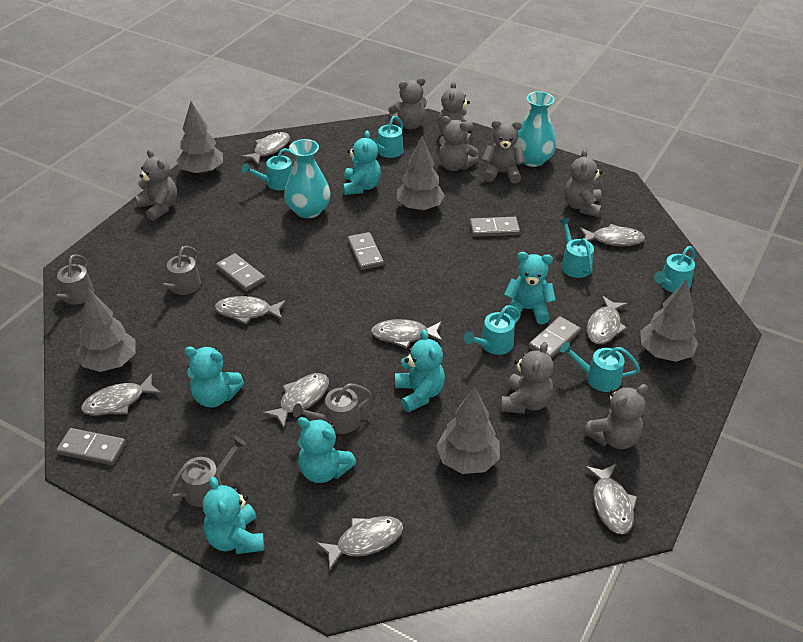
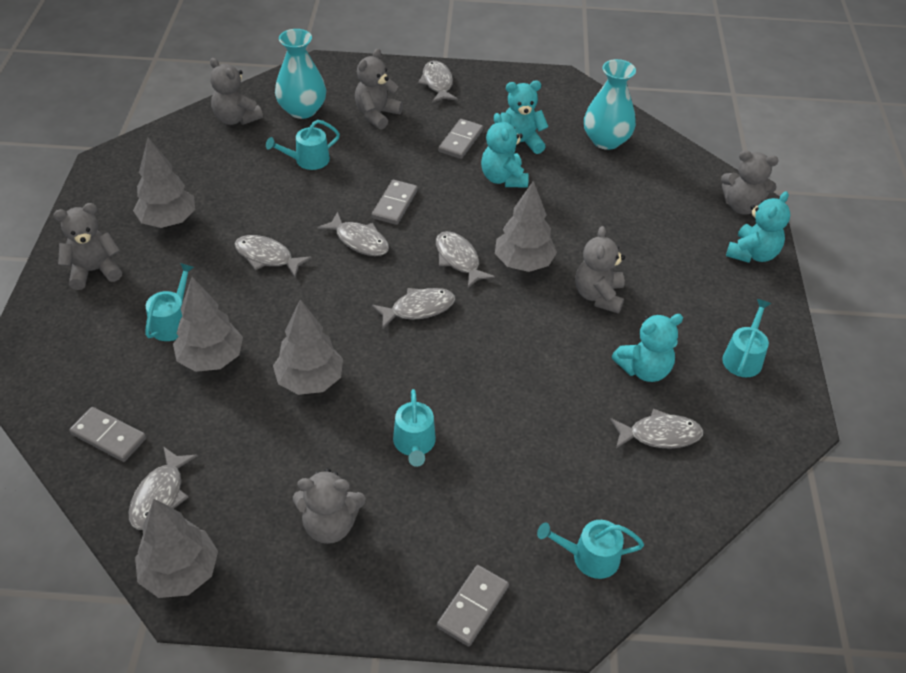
grey domino: 5 -> 4
grey fish: 9 -> 7
grey teddy bear: 8 -> 6
grey watering can: 4 -> 0
turquoise teddy bear: 6 -> 4
turquoise watering can: 6 -> 5

